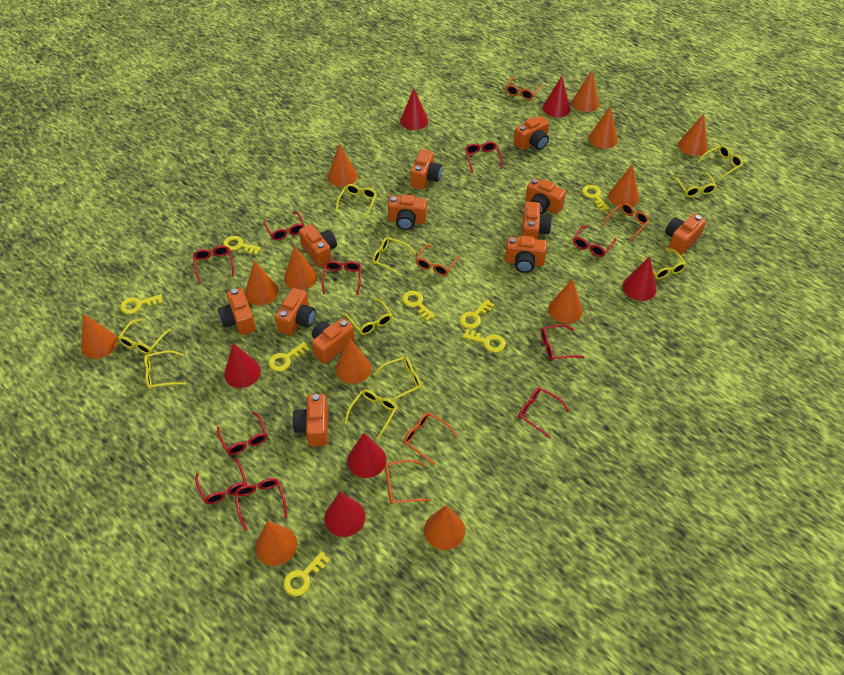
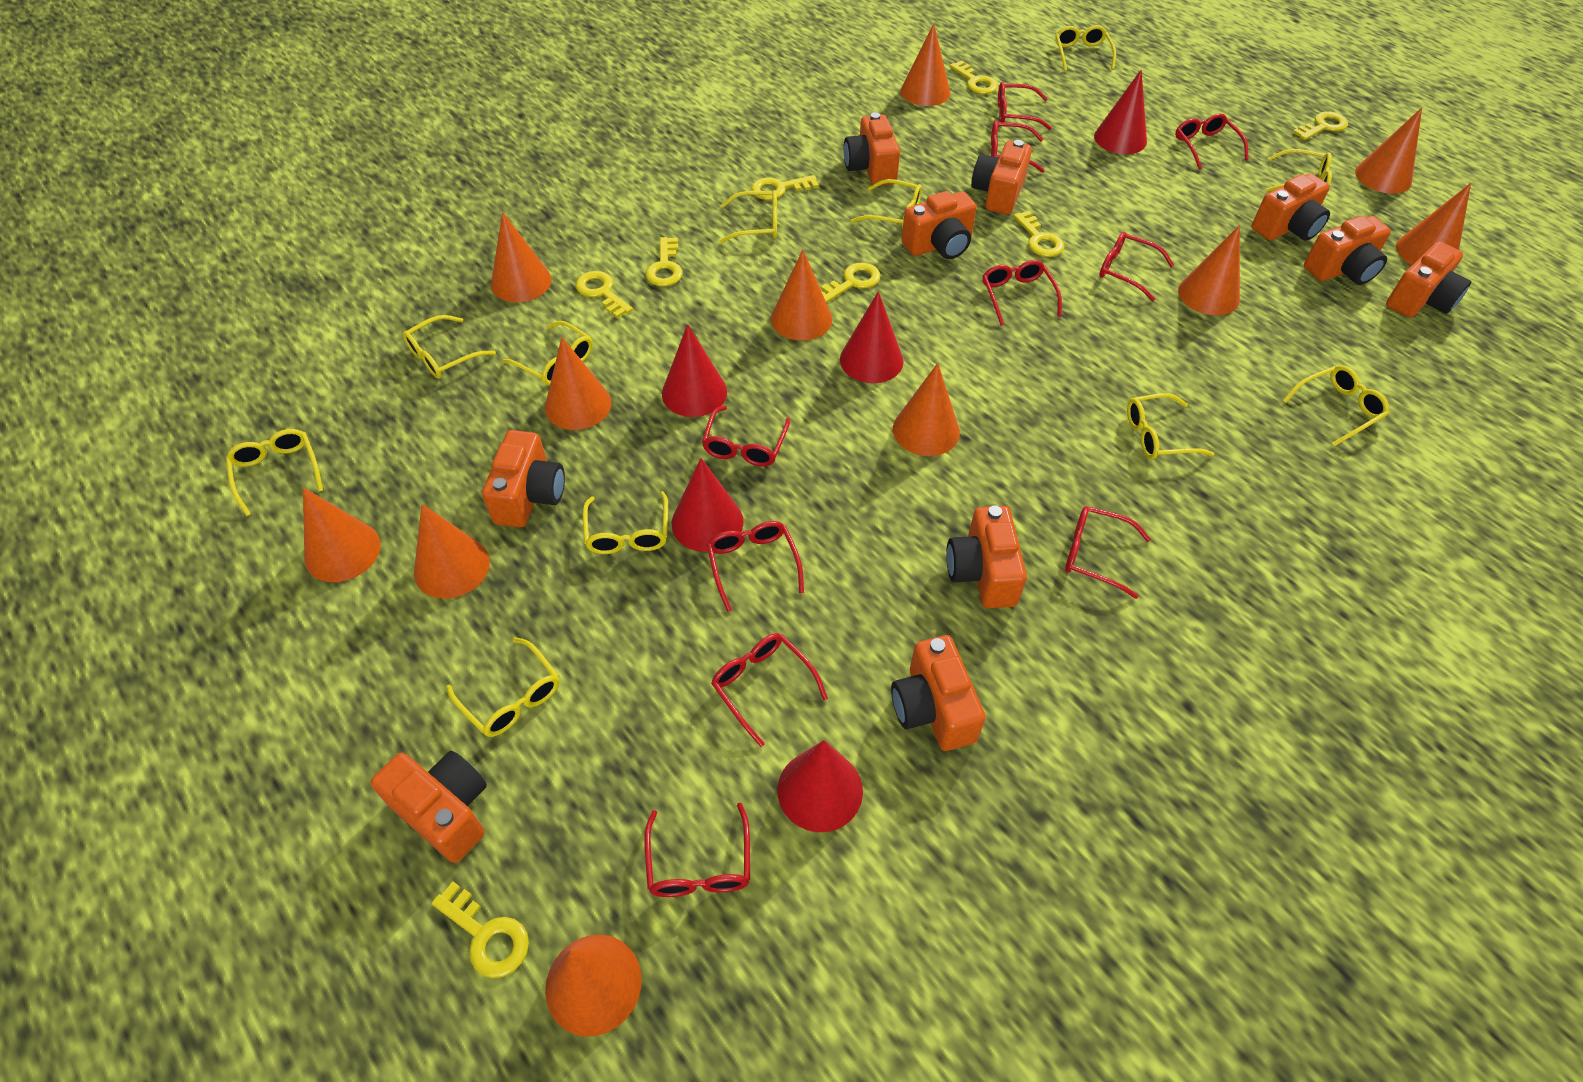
orange camera: 12 -> 10
orange cone: 12 -> 11
orange glasses: 5 -> 0
red cone: 6 -> 5
yellow glasses: 10 -> 11

